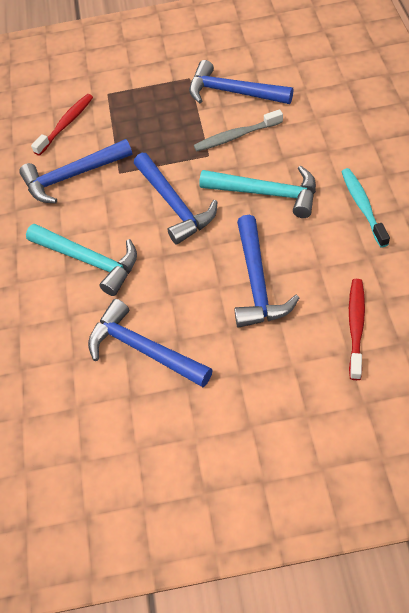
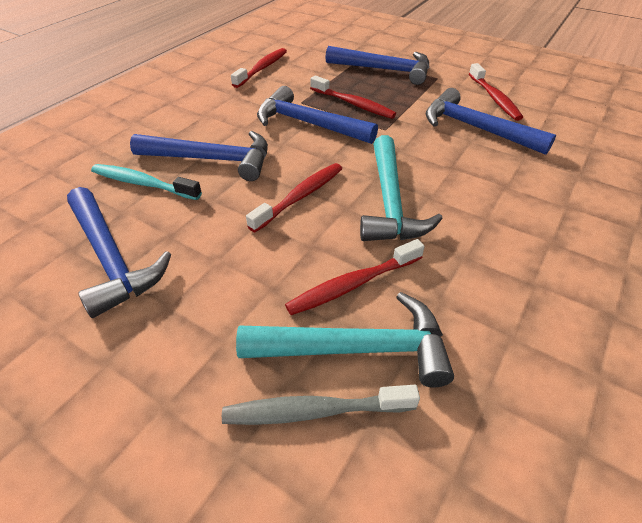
red toothbrush: 2 -> 5

